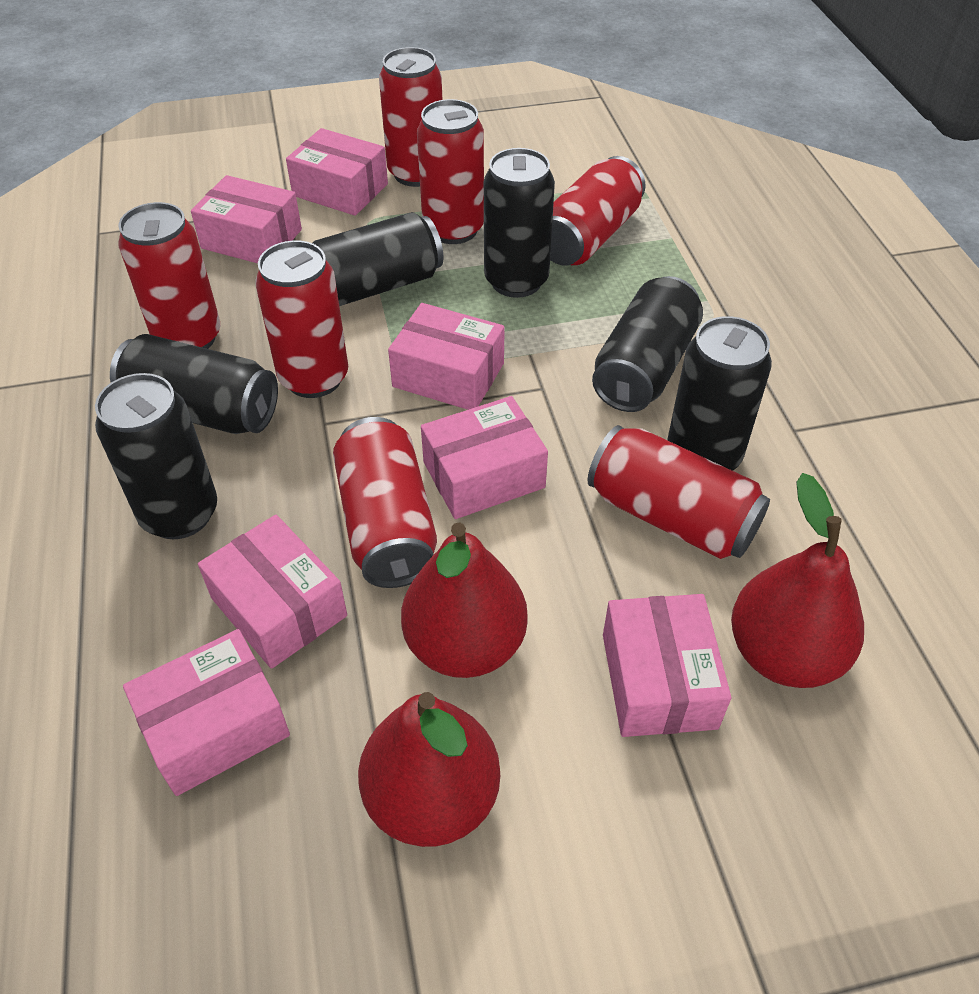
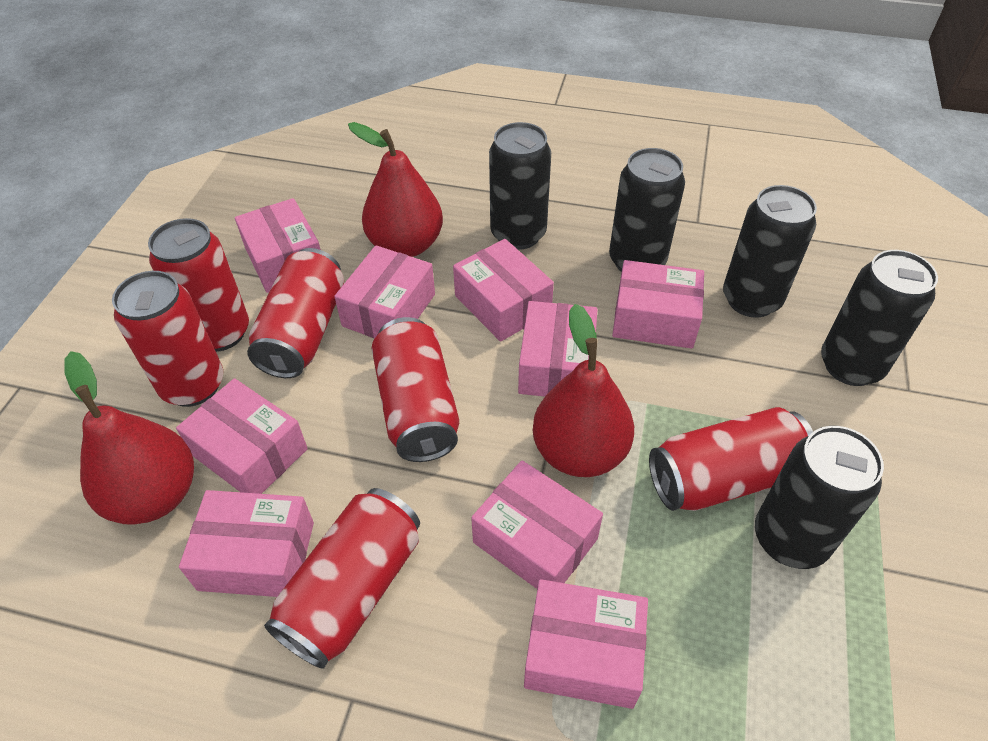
black can: 6 -> 5
pink box: 7 -> 9
red can: 7 -> 6

